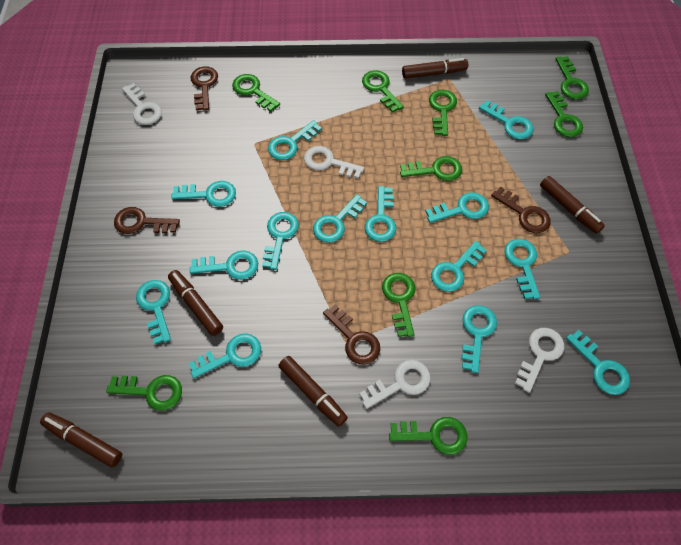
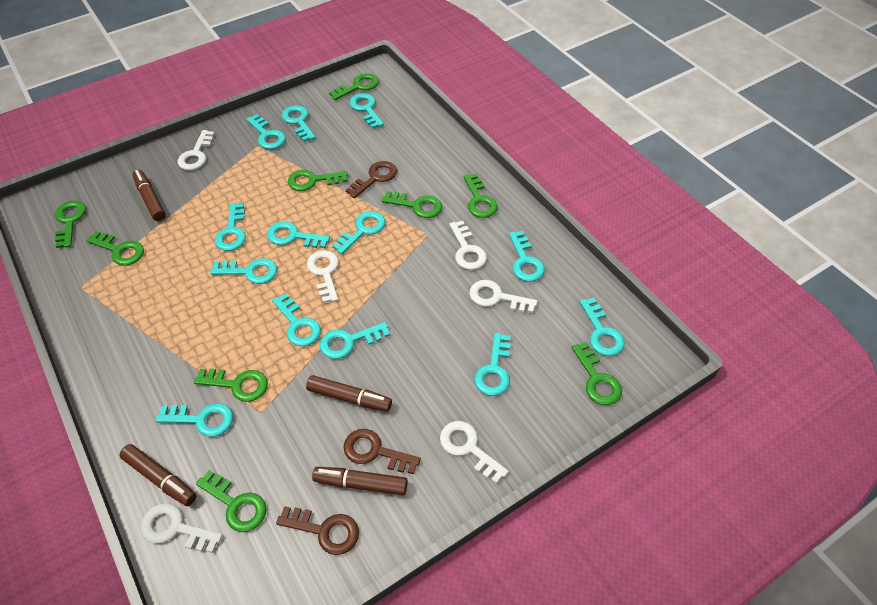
brown key: 4 -> 3
brown marker: 5 -> 4
turquoise key: 14 -> 13
white key: 4 -> 6

